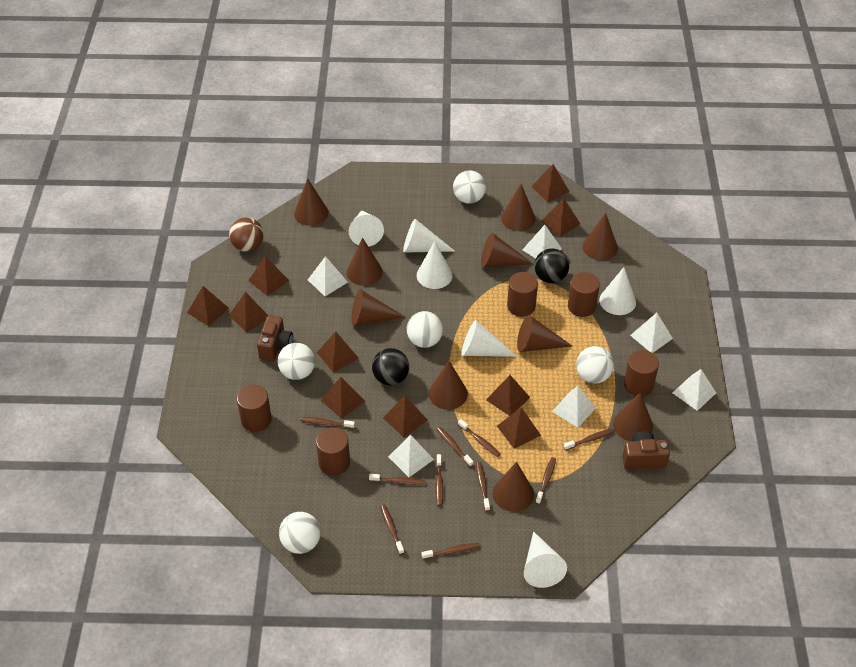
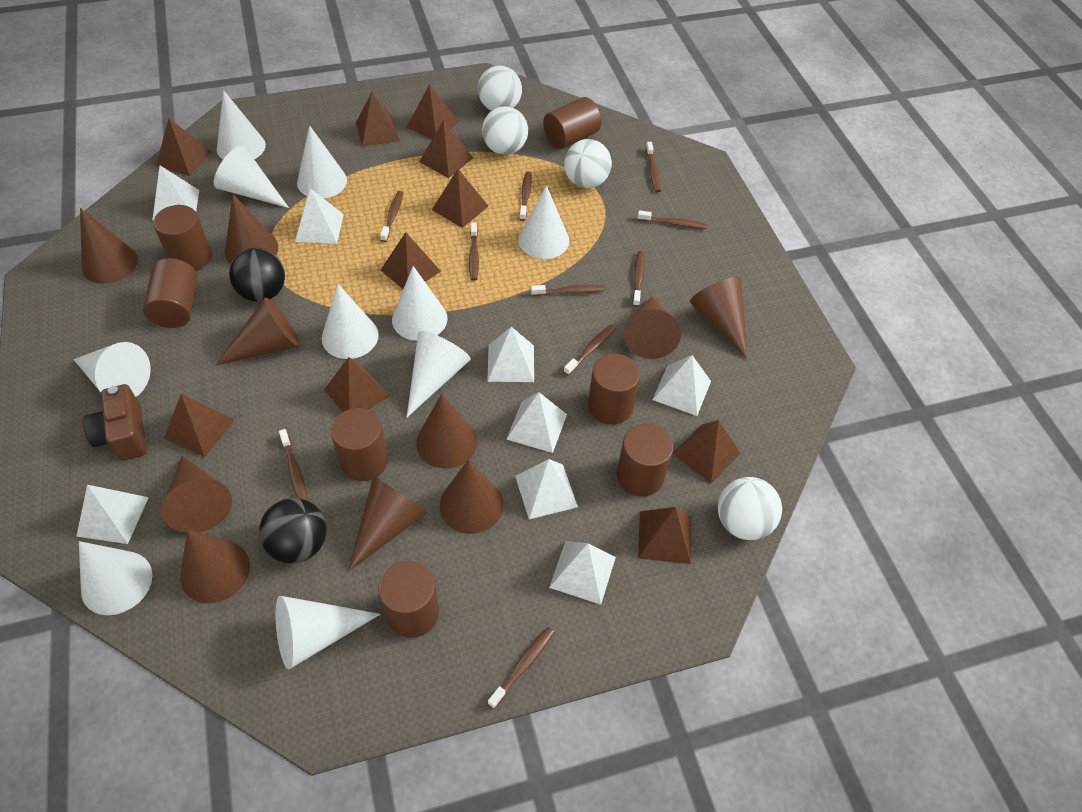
brown ball: 1 -> 0
brown camera: 2 -> 1
brown cylinder: 5 -> 7
white ball: 5 -> 4
white cone: 6 -> 10
white pyramid: 6 -> 8

